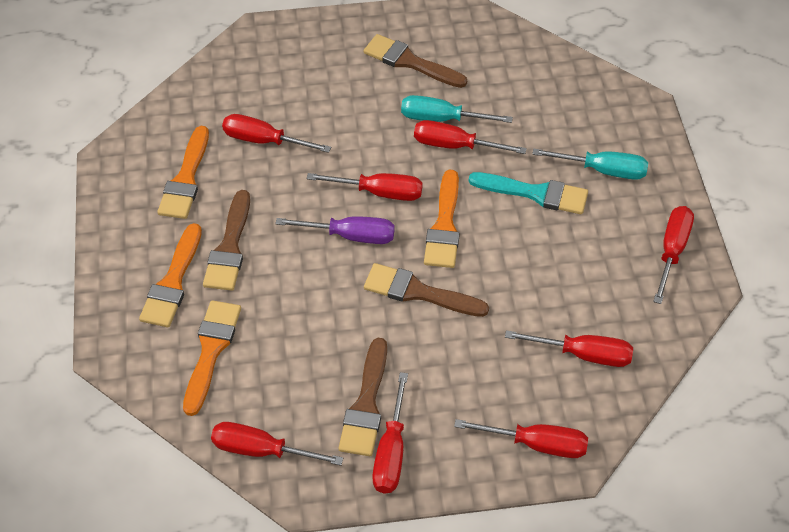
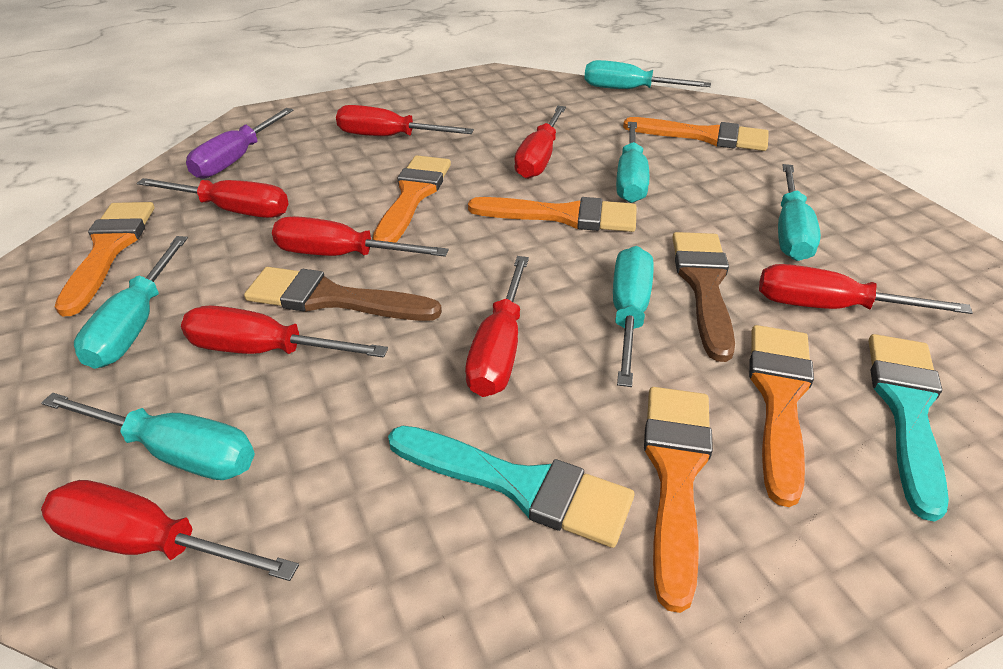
brown brush: 4 -> 2
orange brush: 4 -> 6
turquoise brush: 1 -> 2
turquoise screwdriver: 2 -> 6

